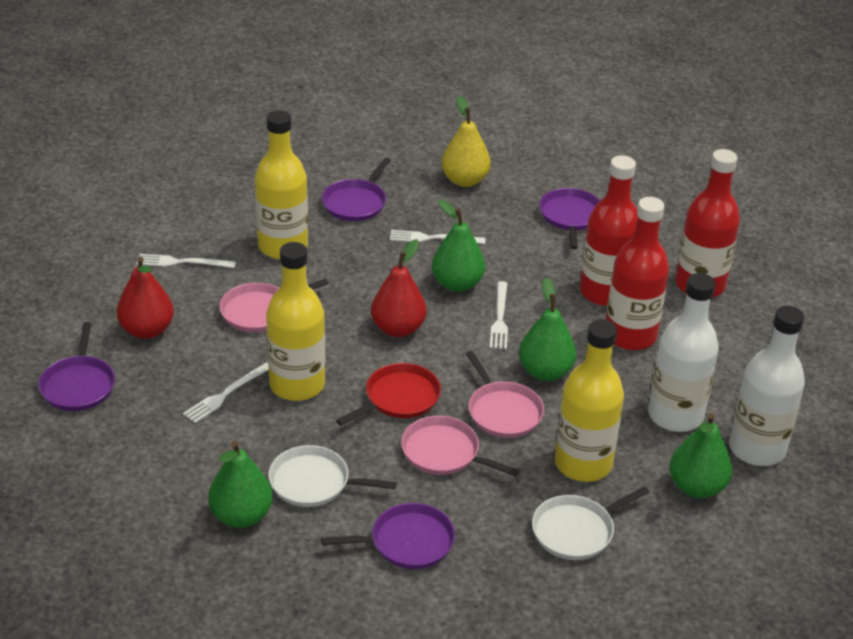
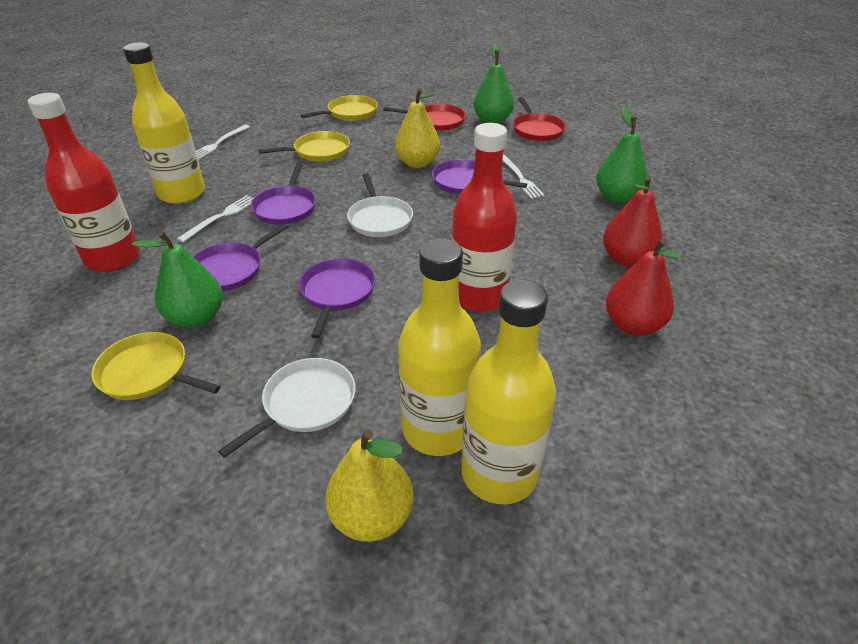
green pear: 4 -> 3
pink pan: 3 -> 0
red bottle: 3 -> 2
red pan: 1 -> 2
white bottle: 2 -> 0
white fork: 4 -> 3
yellow pan: 0 -> 3
yellow pear: 1 -> 2

